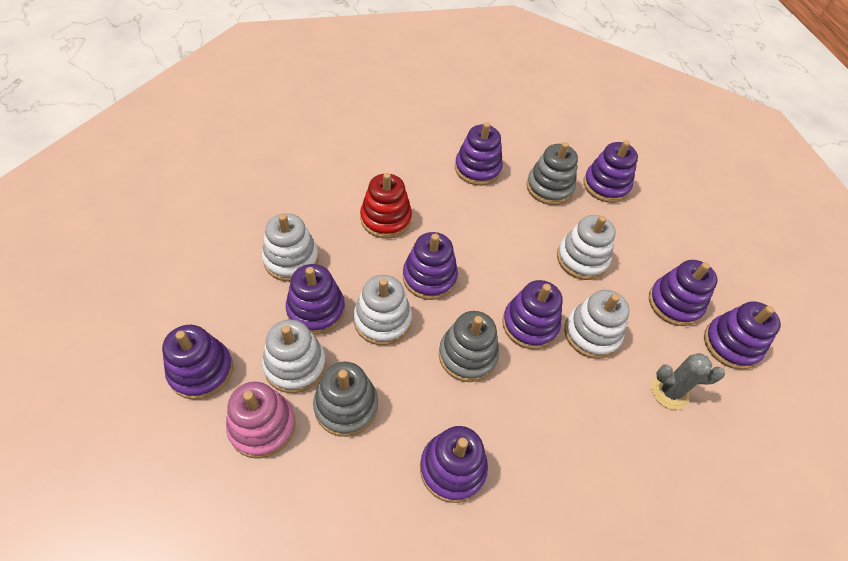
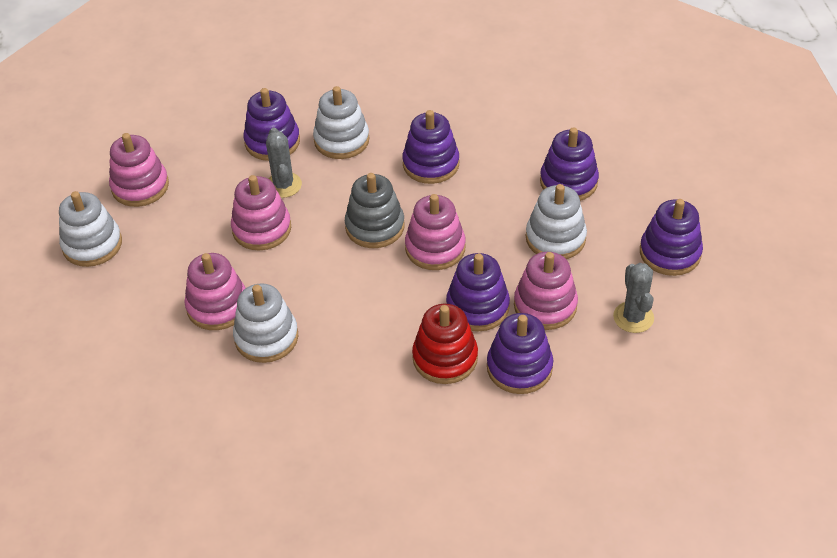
grey cactus: 1 -> 2
grey stacking toy: 3 -> 1
pink stacking toy: 1 -> 5
purple stacking toy: 9 -> 6
white stacking toy: 5 -> 4

